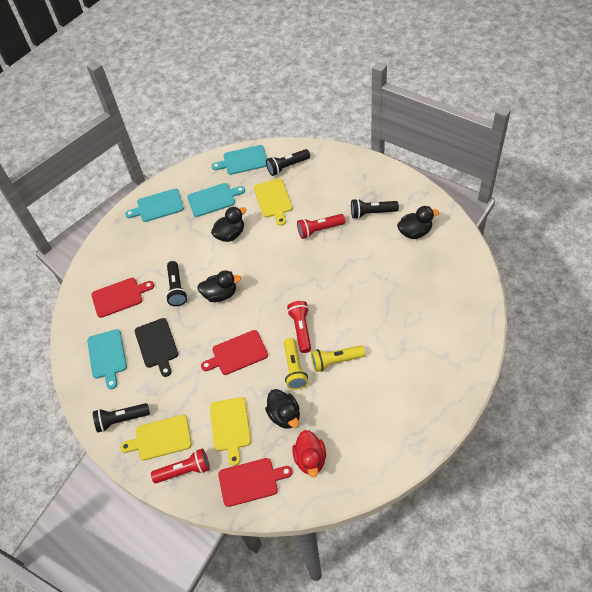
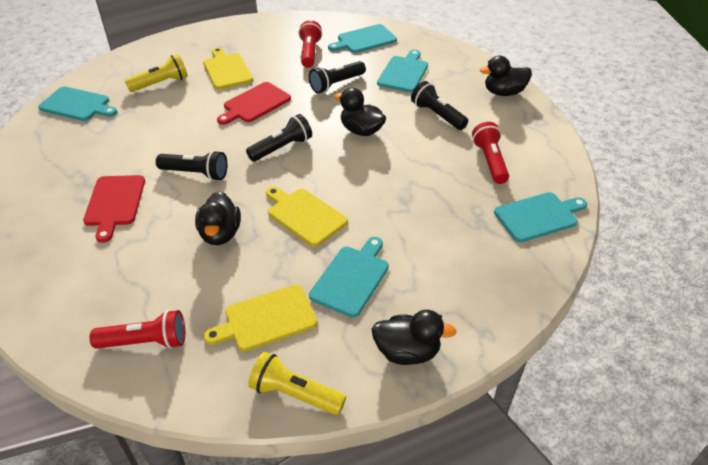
black cutting board: 1 -> 0
red cutting board: 3 -> 2
red duck: 1 -> 0
turquoise cutting board: 4 -> 5

